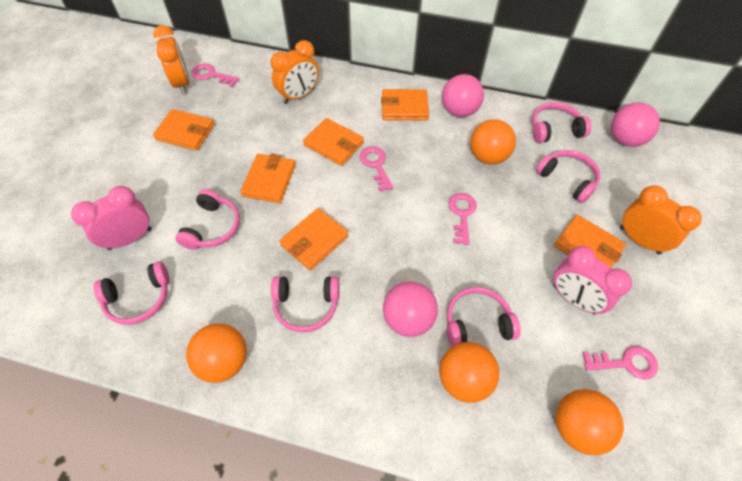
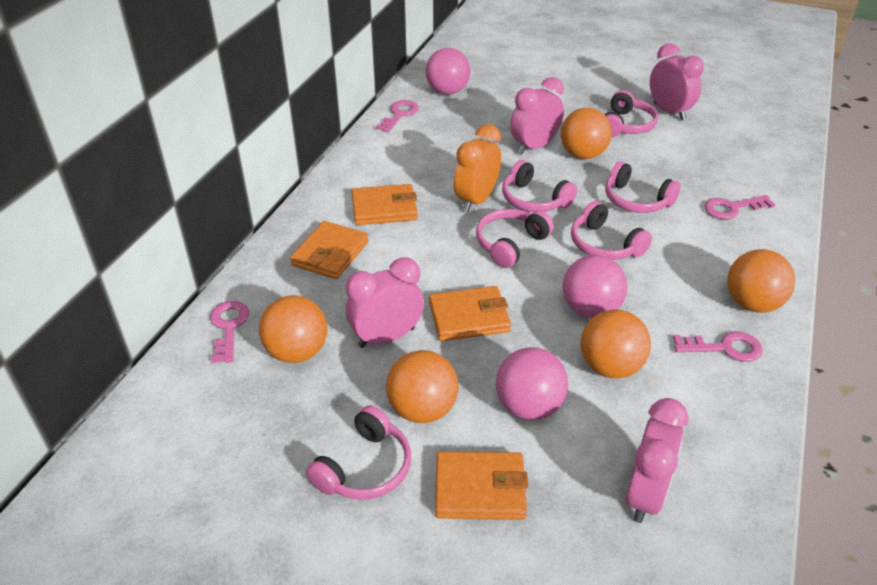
orange ball: 4 -> 5
orange clock: 3 -> 1
orange wallet: 6 -> 4
pink clock: 2 -> 4

